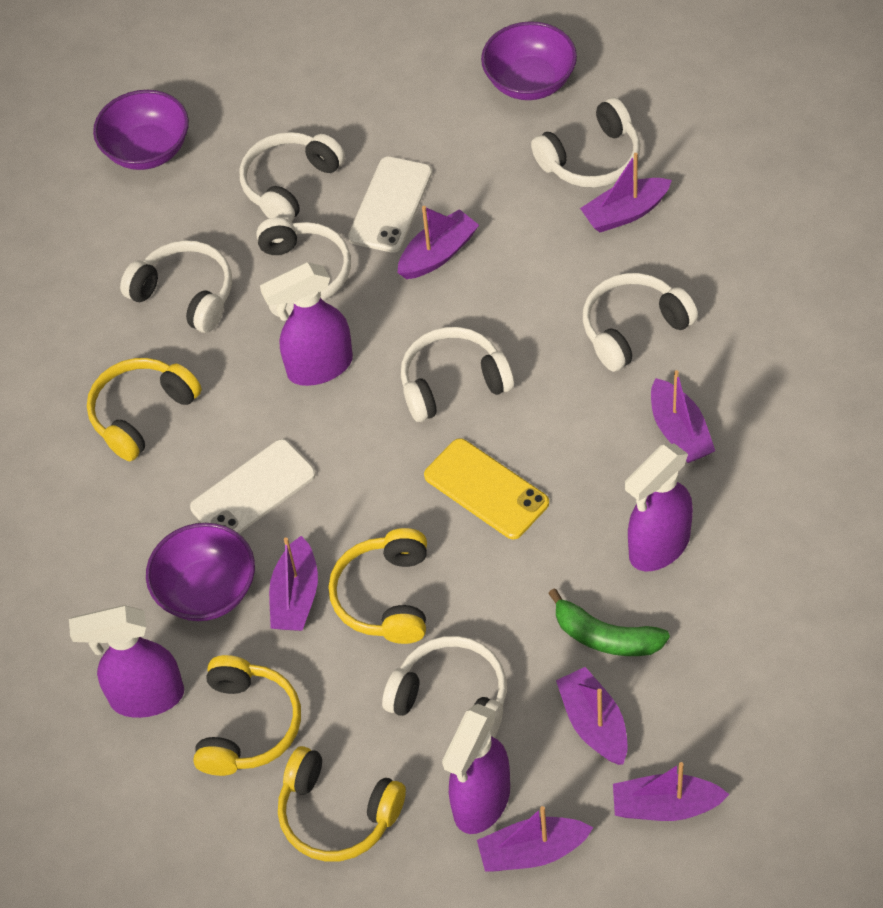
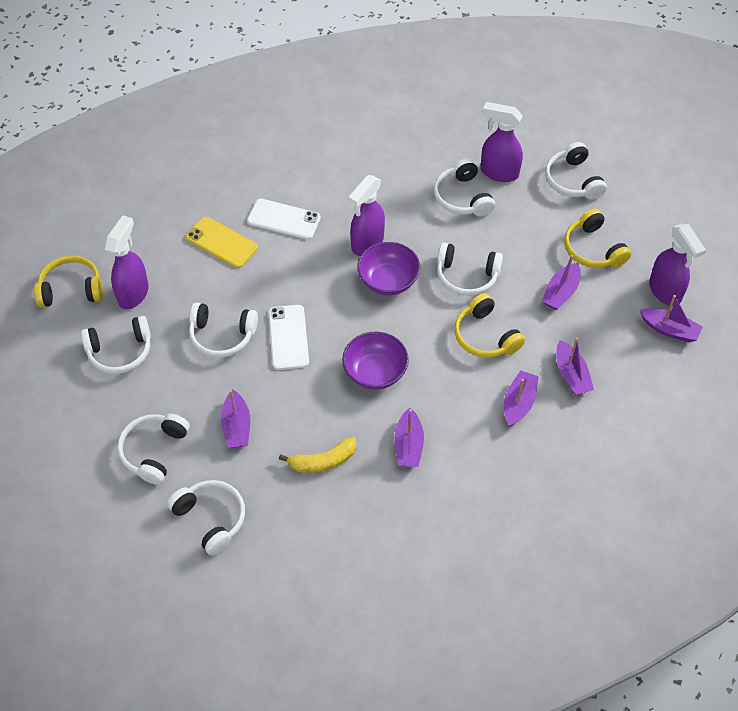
green banana: 1 -> 0
purple boat: 7 -> 6
purple bowl: 3 -> 2
yellow banana: 0 -> 1
yellow headphones: 4 -> 3

